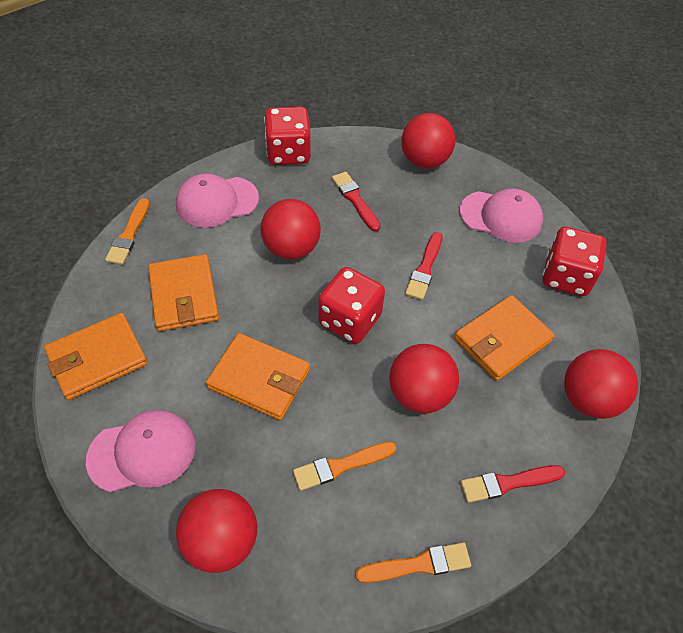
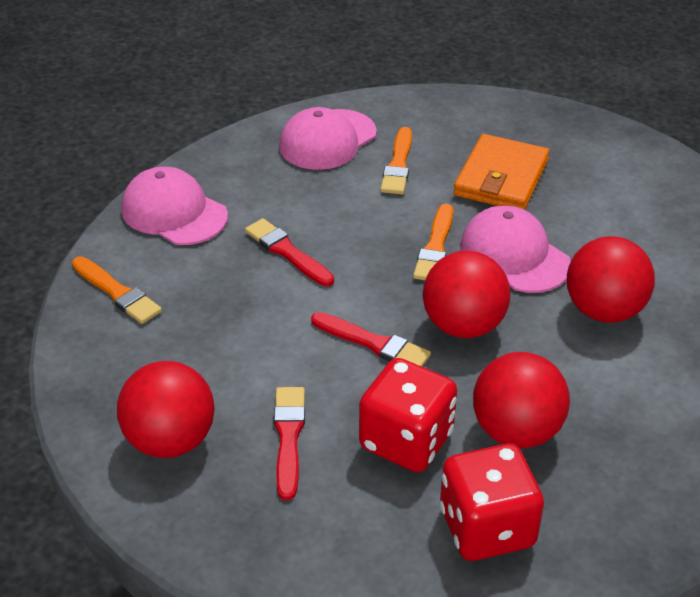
orange wallet: 4 -> 1
red ball: 5 -> 4
red dice: 3 -> 2

